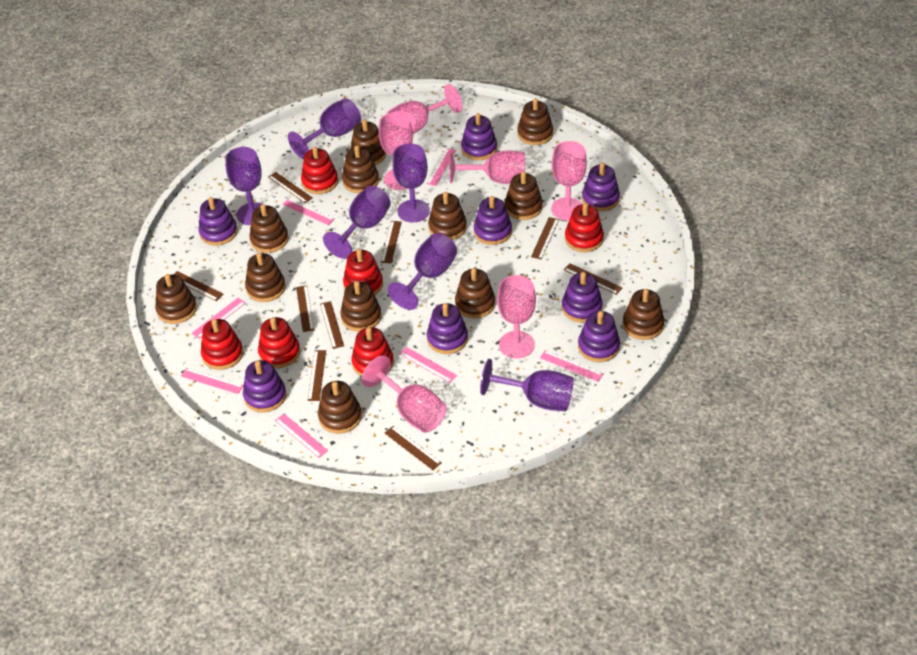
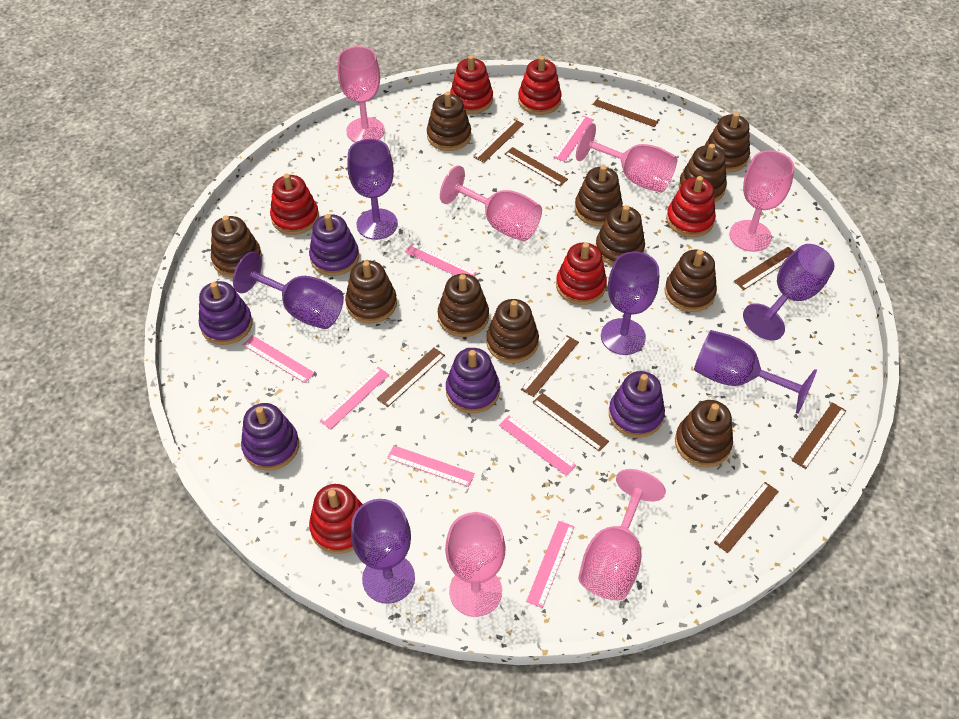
brown stacking toy: 12 -> 11
purple stacking toy: 8 -> 5

